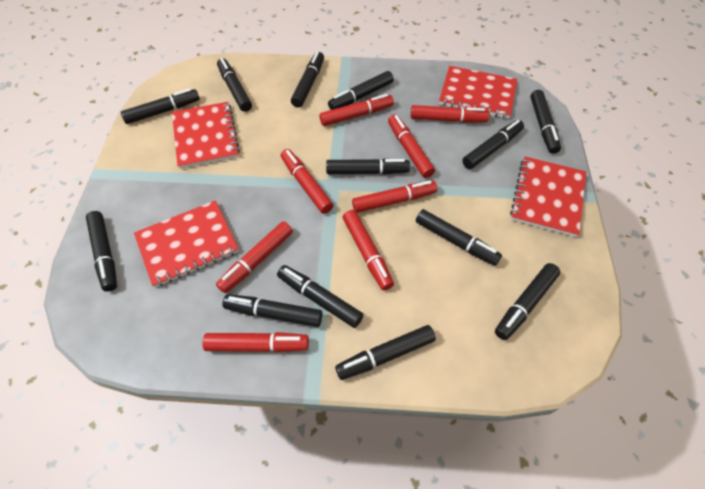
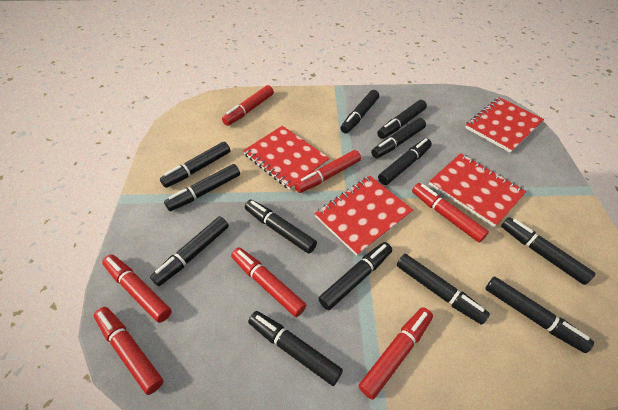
red marker: 8 -> 7

